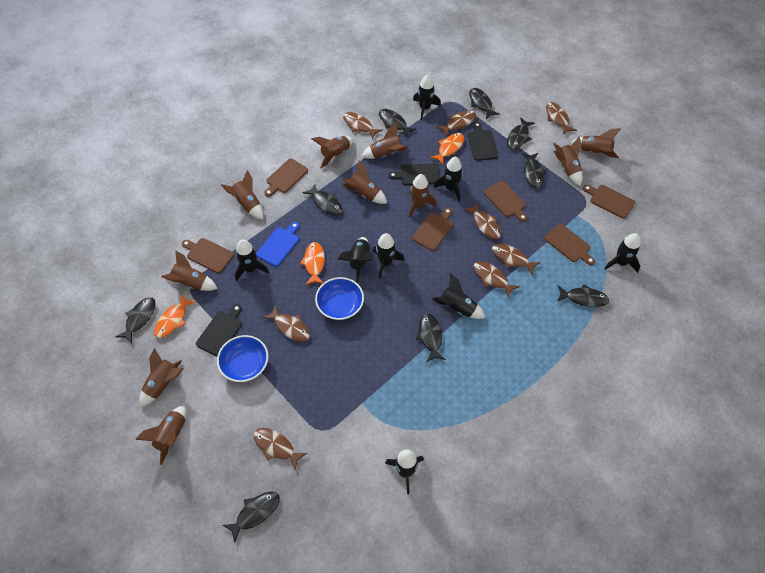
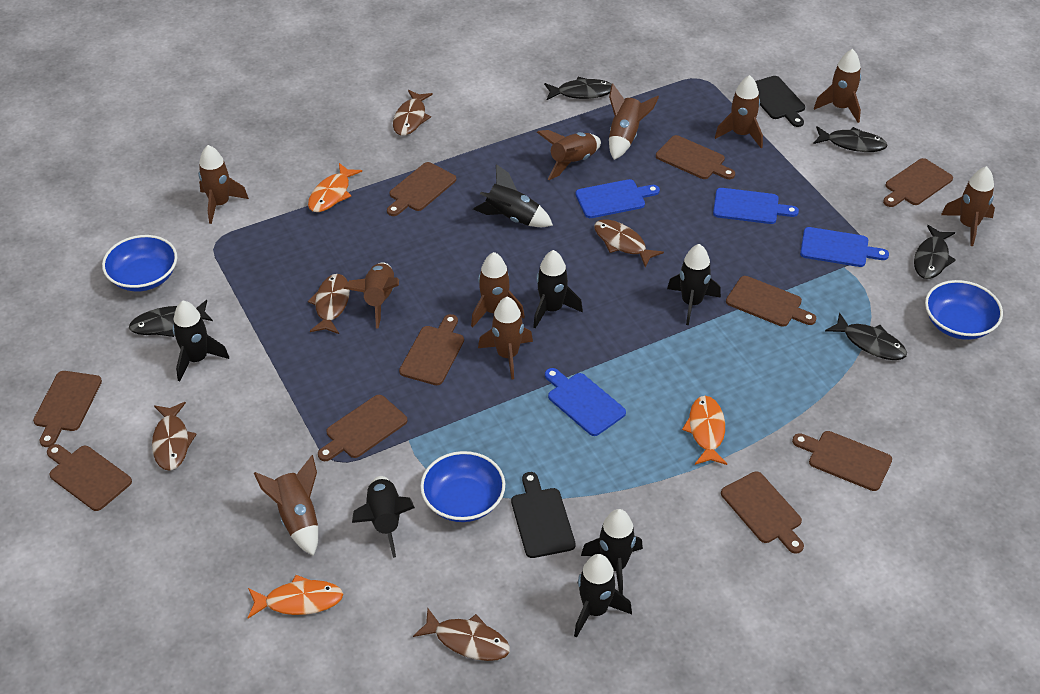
black cutting board: 3 -> 2
black fish: 9 -> 5
black rocket: 8 -> 7
blue bowl: 2 -> 3
blue cutting board: 1 -> 4
brown cutting board: 6 -> 10
brown fish: 8 -> 5

